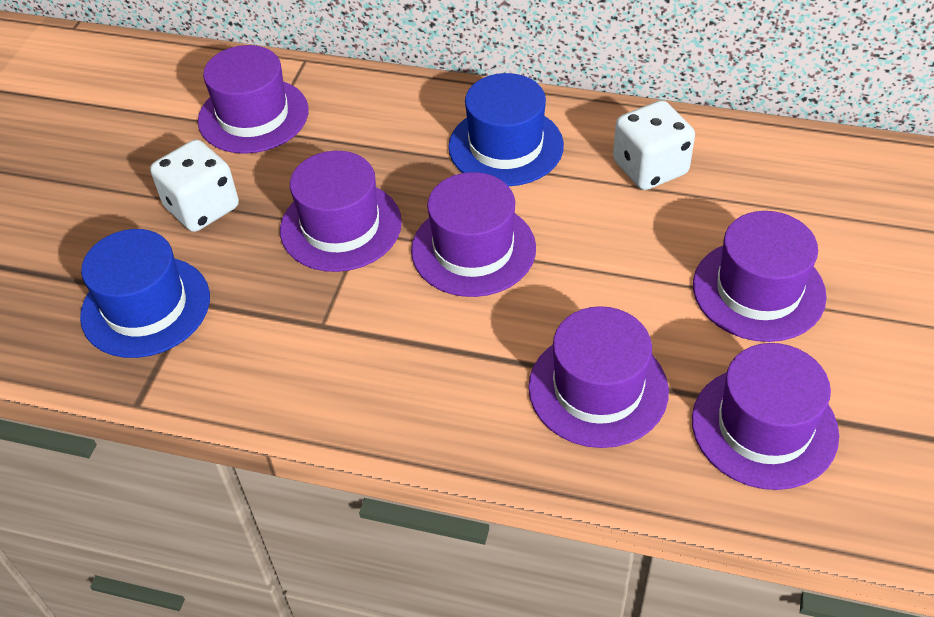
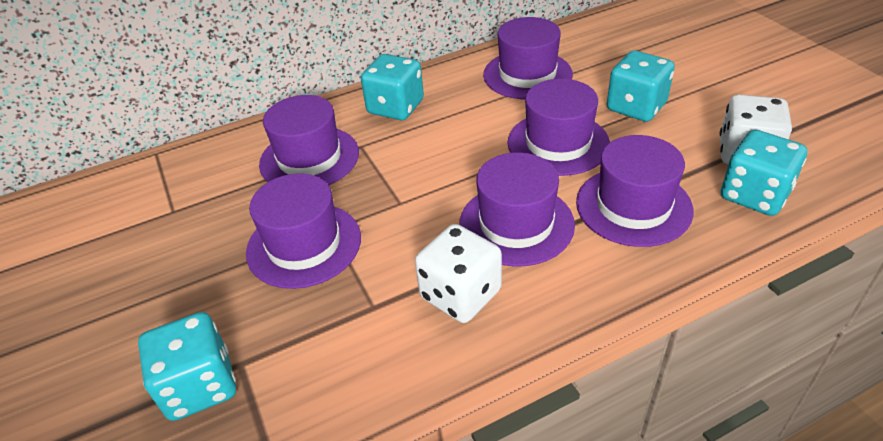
blue hat: 2 -> 0
turquoise dice: 0 -> 4

